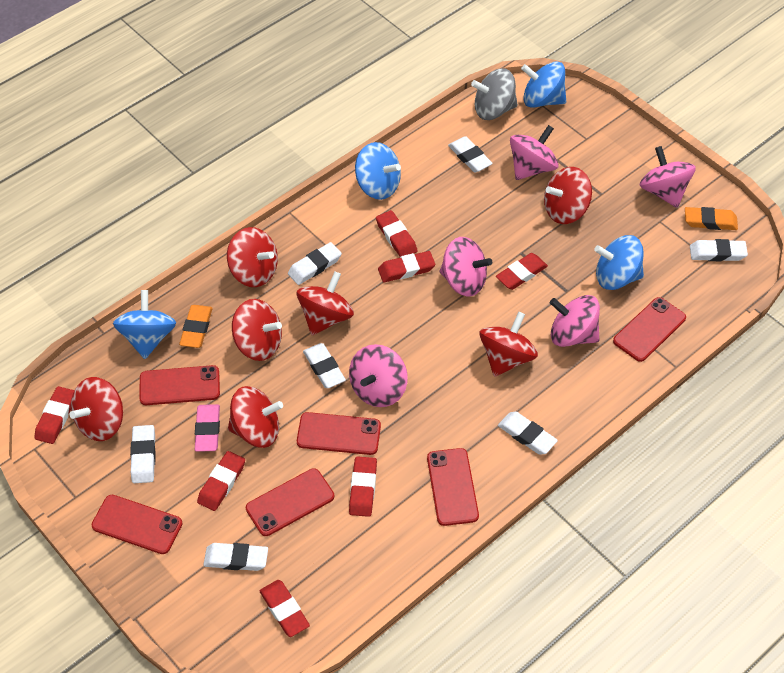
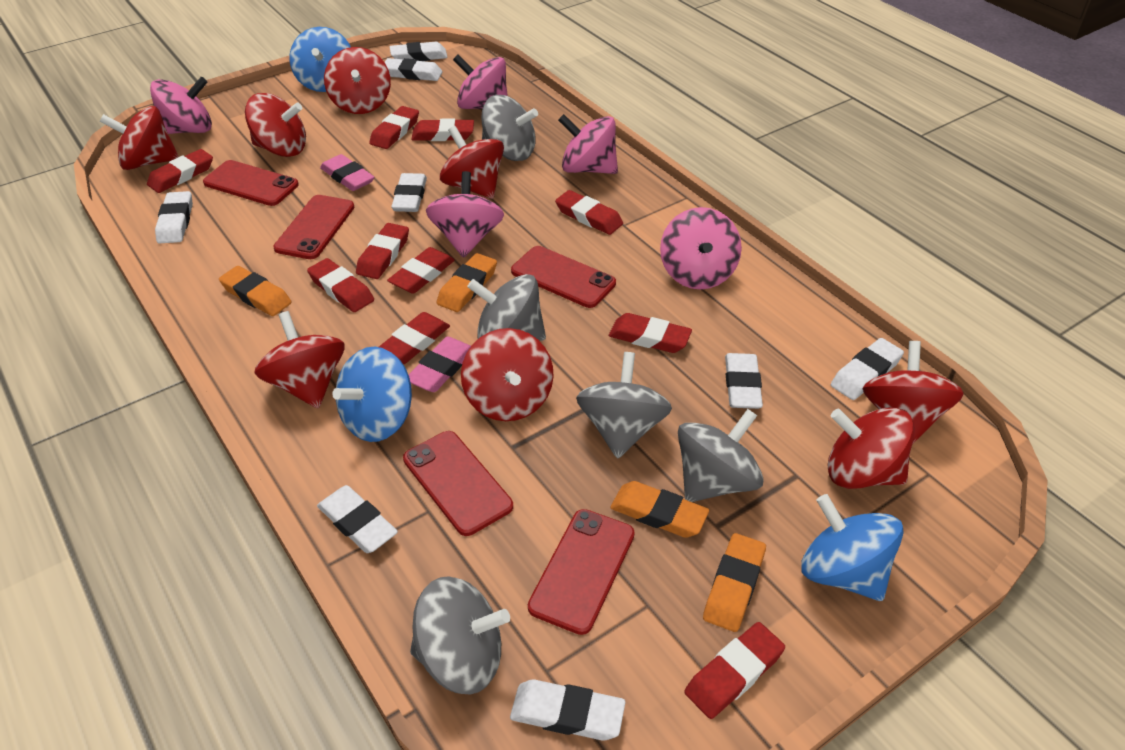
blue spinning top: 4 -> 3
grey spinning top: 1 -> 5
orange eraser: 2 -> 4
pink eraser: 1 -> 2
red eraser: 7 -> 10
red phone: 6 -> 5
red spinning top: 7 -> 8
white eraser: 7 -> 8

